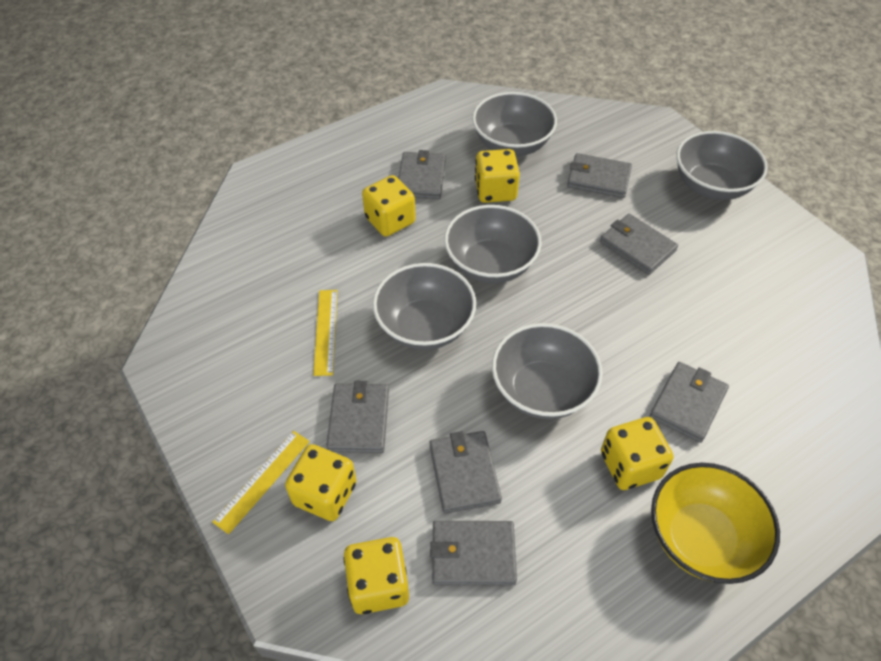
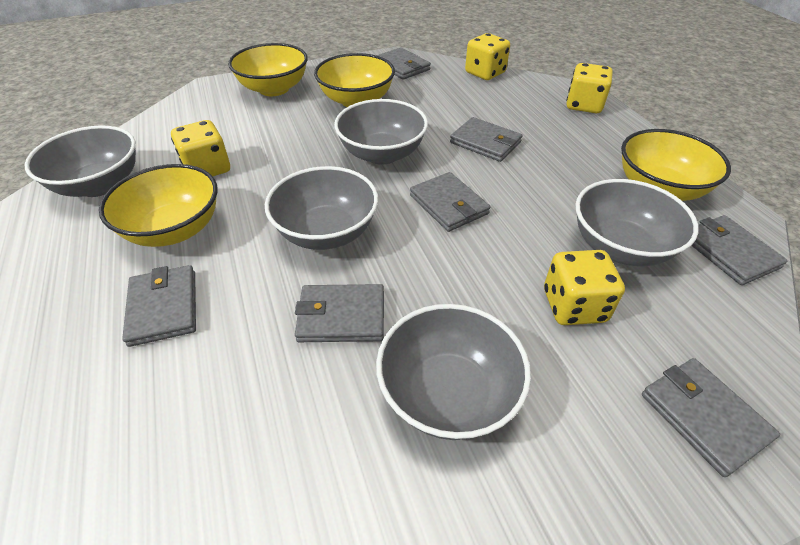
yellow bowl: 1 -> 4
yellow dice: 5 -> 4
yellow ruler: 2 -> 0

